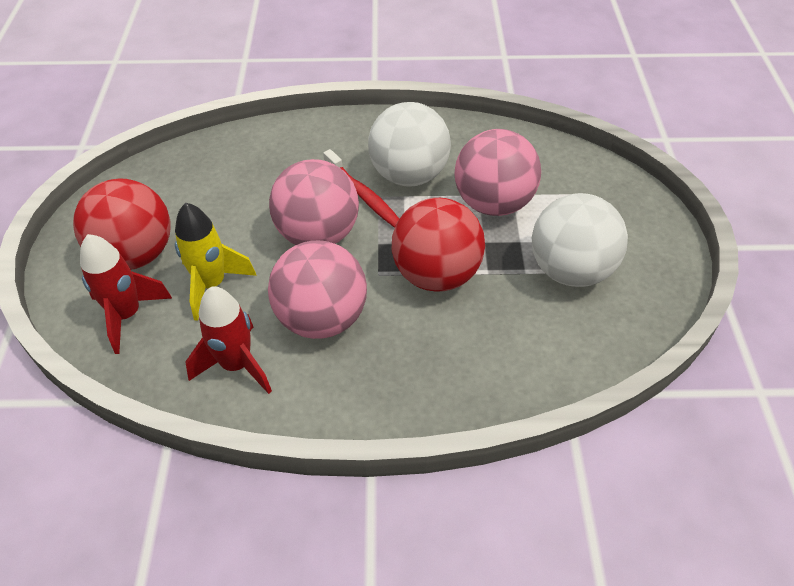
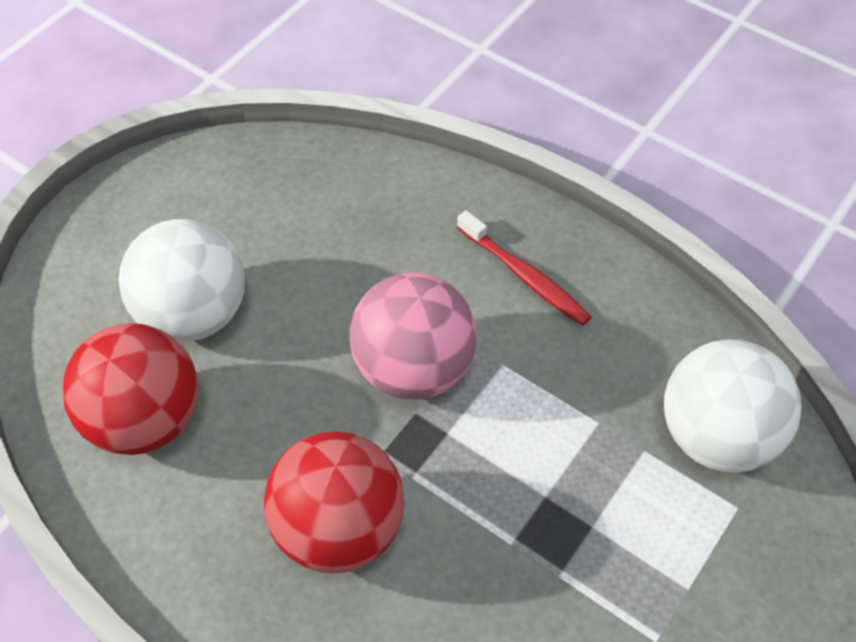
pink ball: 3 -> 1
red rocket: 2 -> 0
yellow rocket: 1 -> 0

